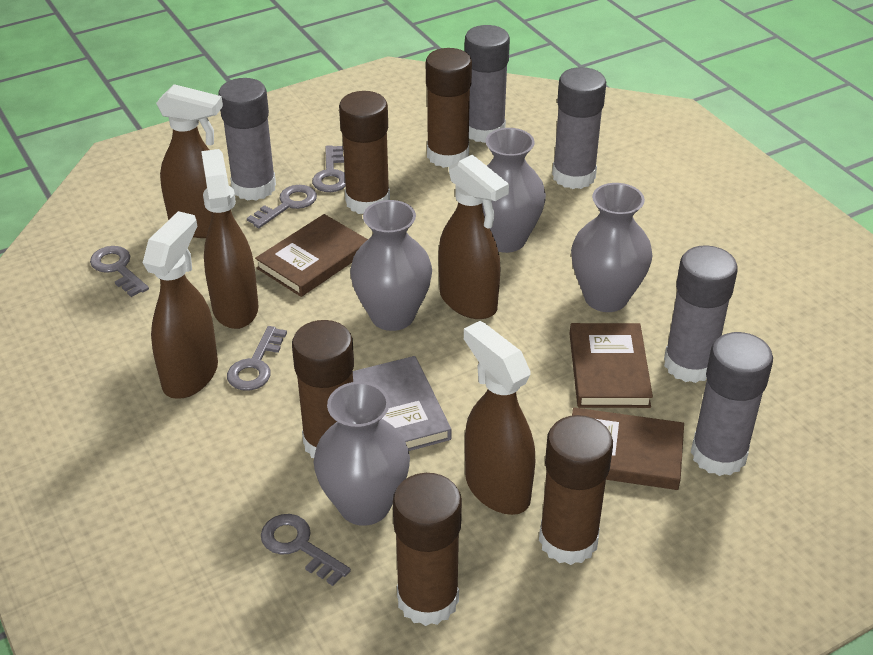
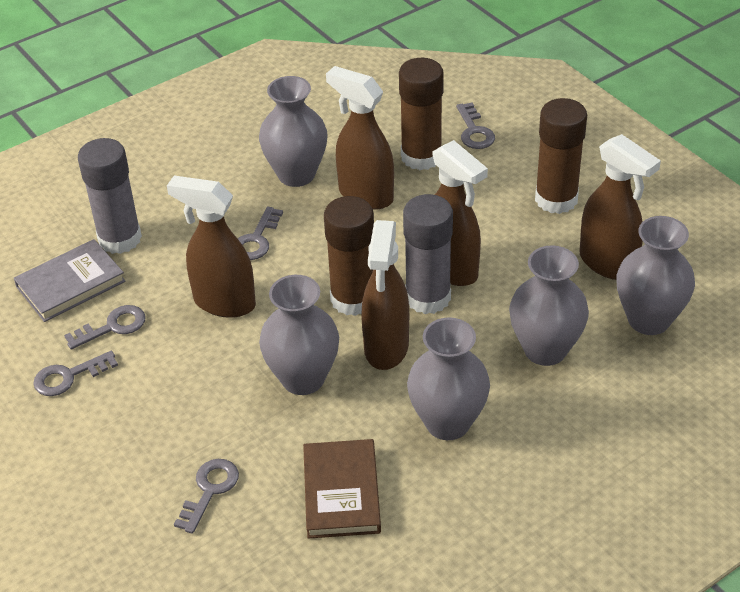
brown book: 3 -> 1
brown glue stick: 5 -> 3
grey glue stick: 5 -> 2
grey vase: 4 -> 5

